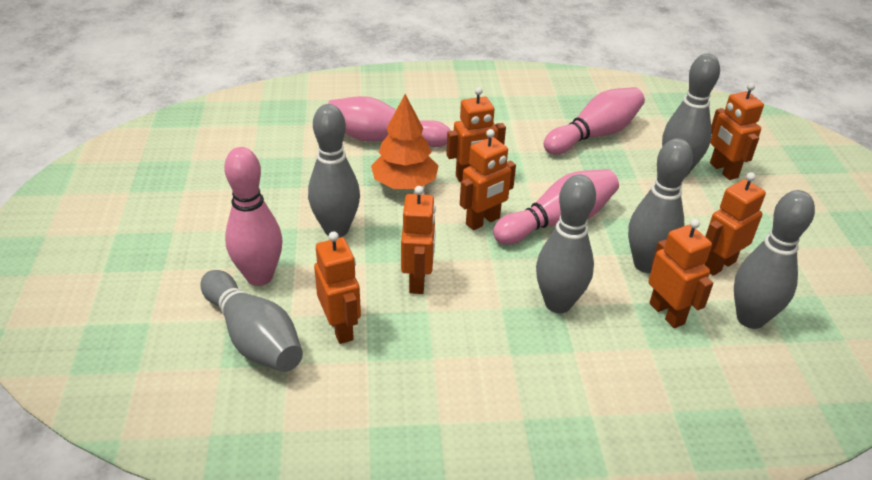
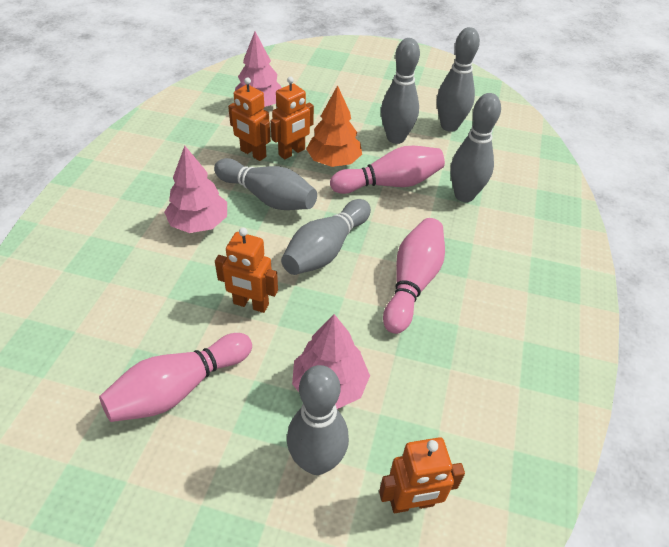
orange robot: 7 -> 4
pink bowling pin: 4 -> 3
pink tree: 0 -> 3

